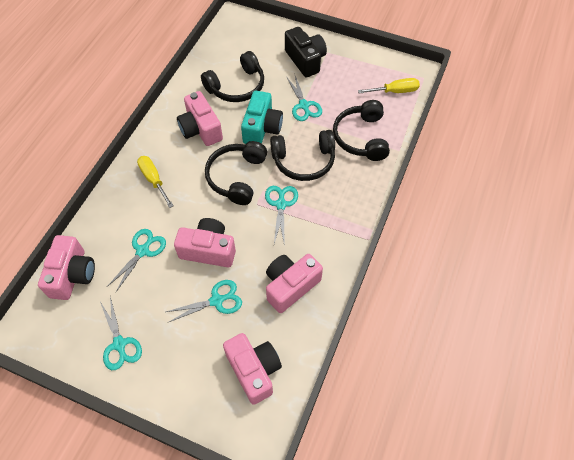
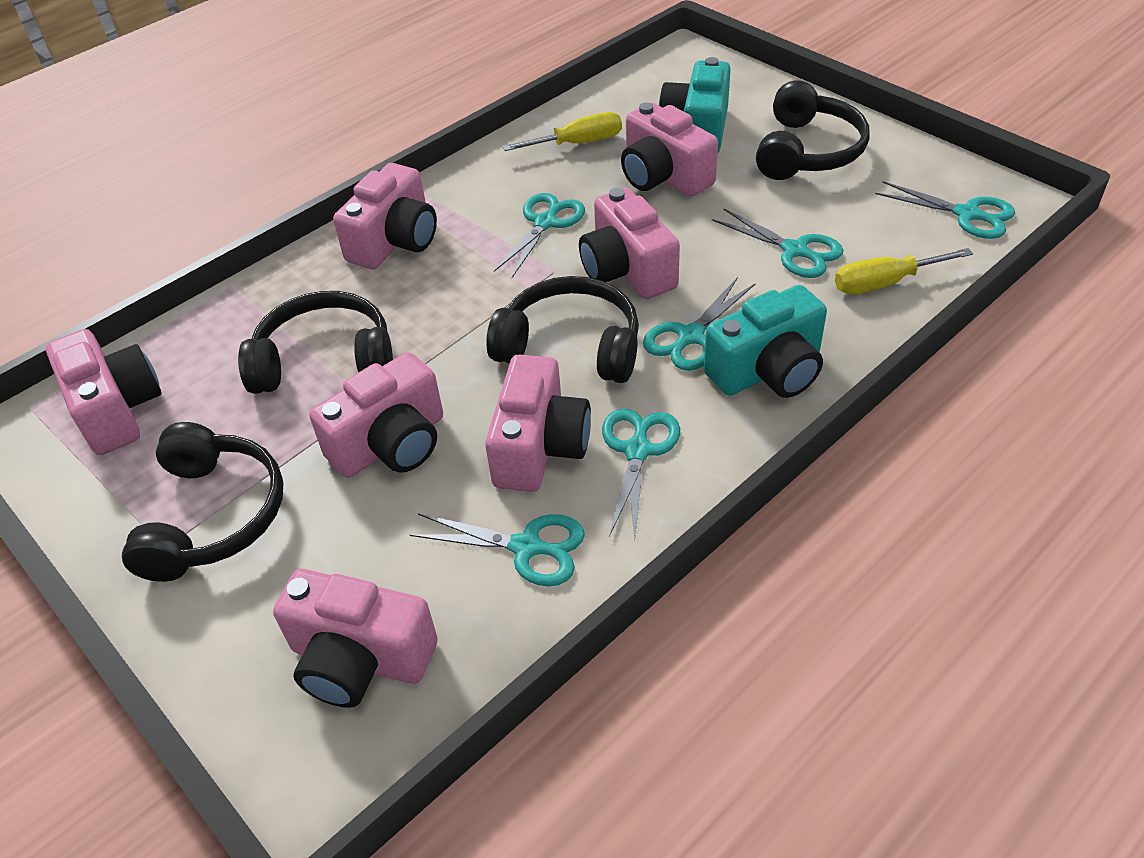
black camera: 1 -> 0
pink camera: 5 -> 7
turquoise camera: 1 -> 2
turquoise scissors: 5 -> 6

